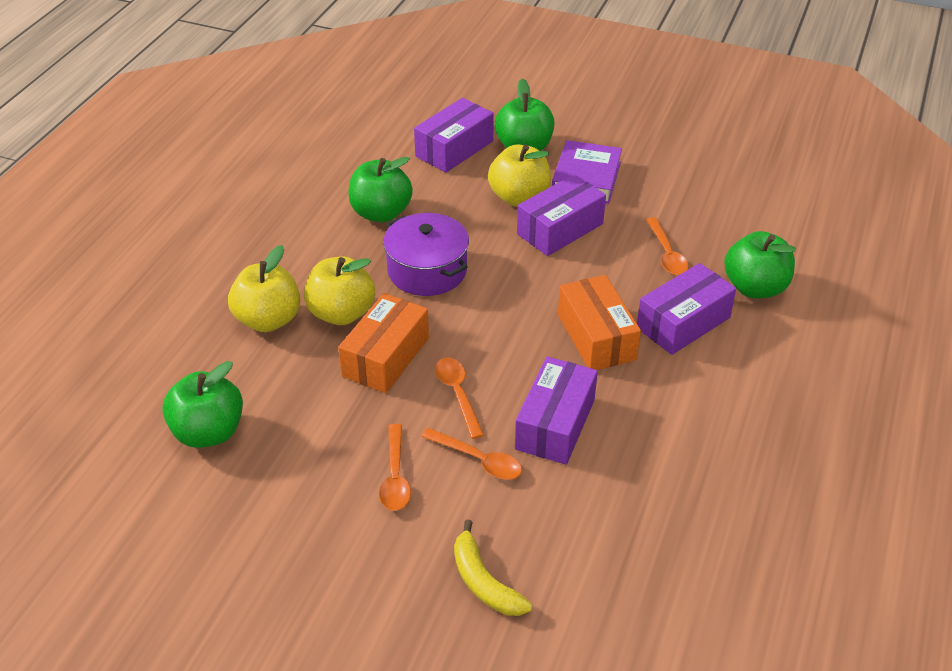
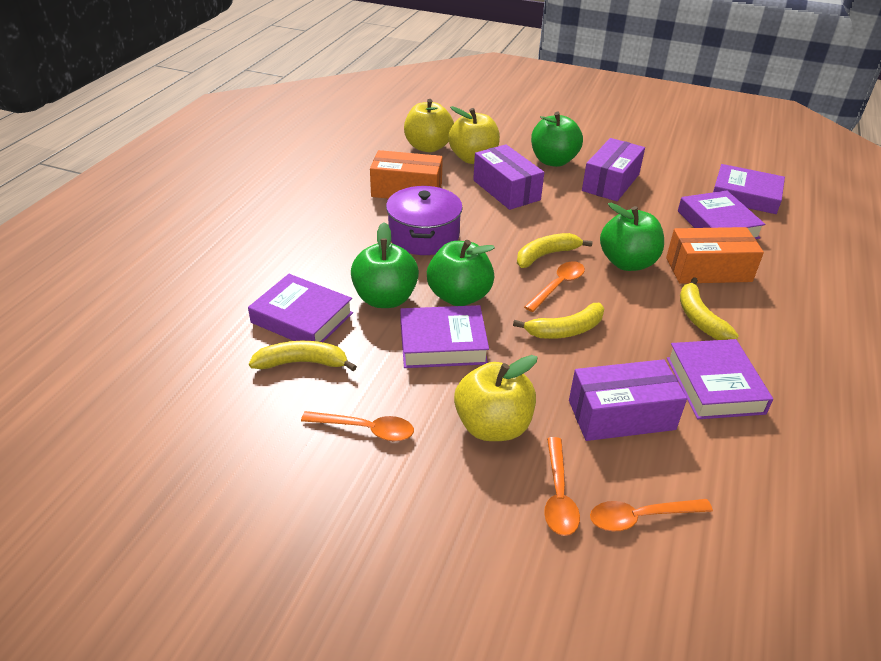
purple book: 1 -> 5
purple box: 4 -> 3
yellow banana: 1 -> 4

